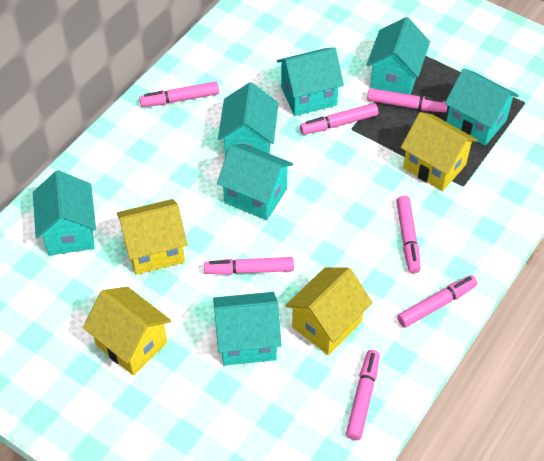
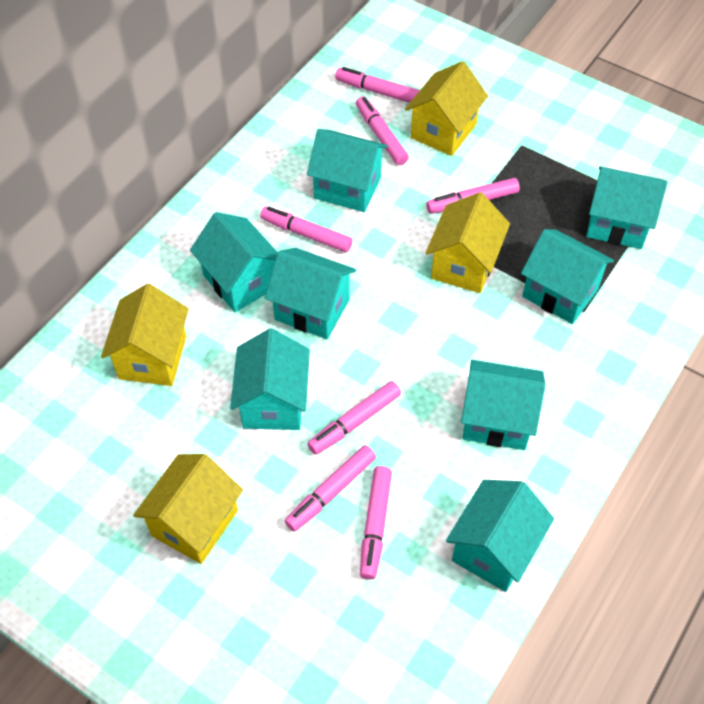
turquoise house: 7 -> 8

